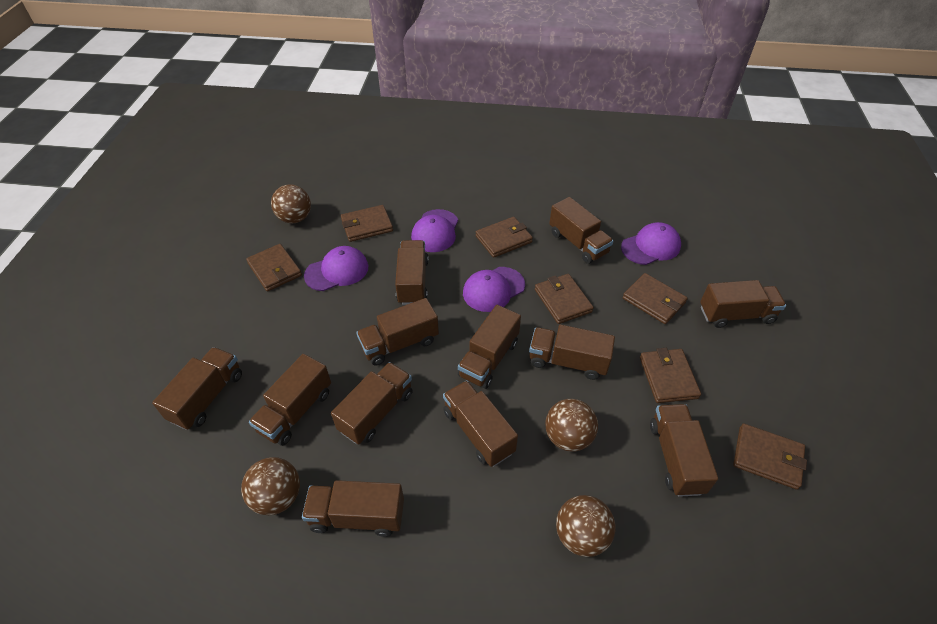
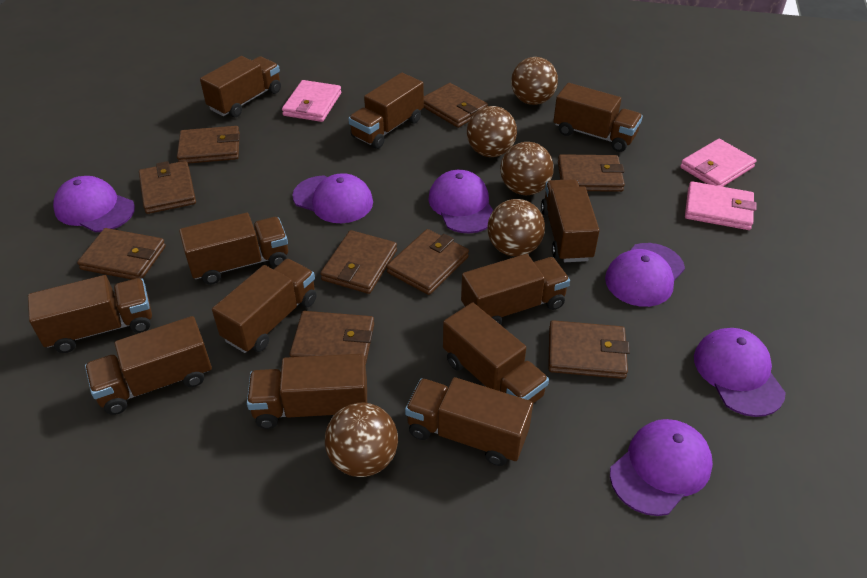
brown ball: 4 -> 5
brown wallet: 7 -> 9
pink wallet: 0 -> 3
purple cap: 4 -> 6

